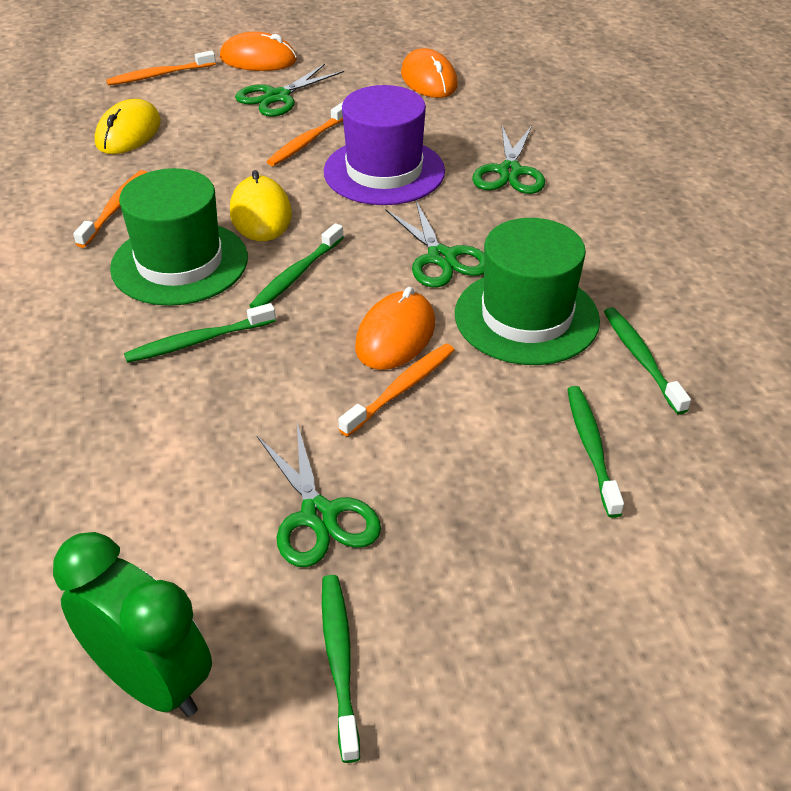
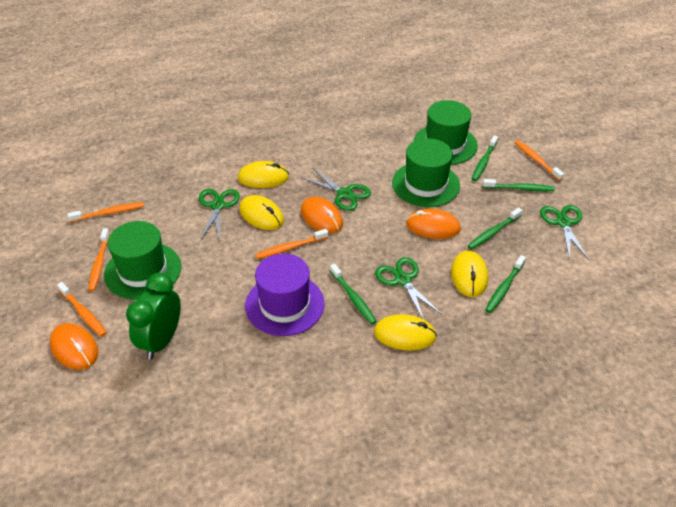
green hat: 2 -> 3
orange toothbrush: 4 -> 5
yellow mouse: 2 -> 4

